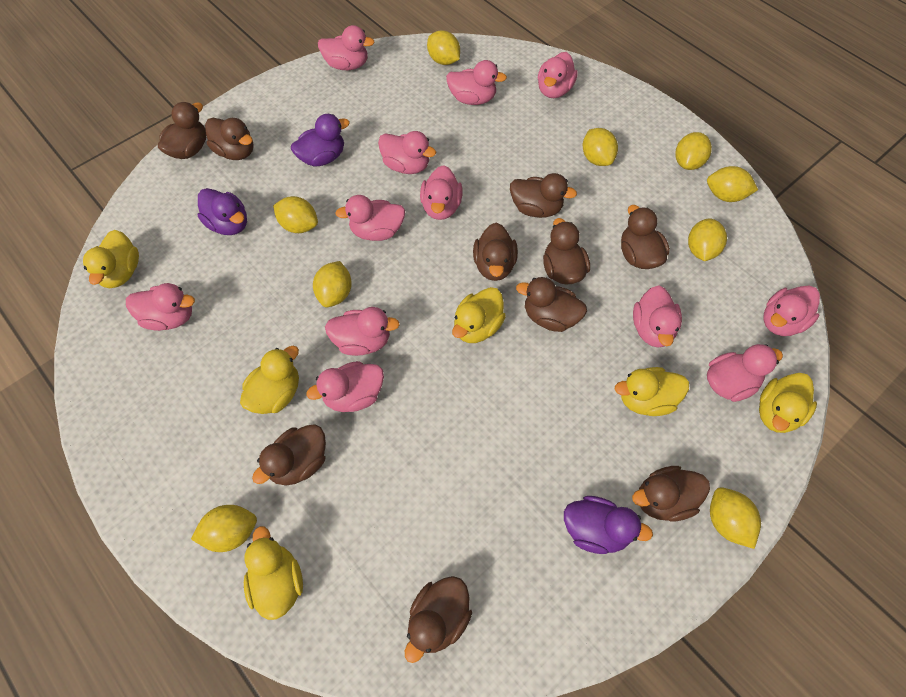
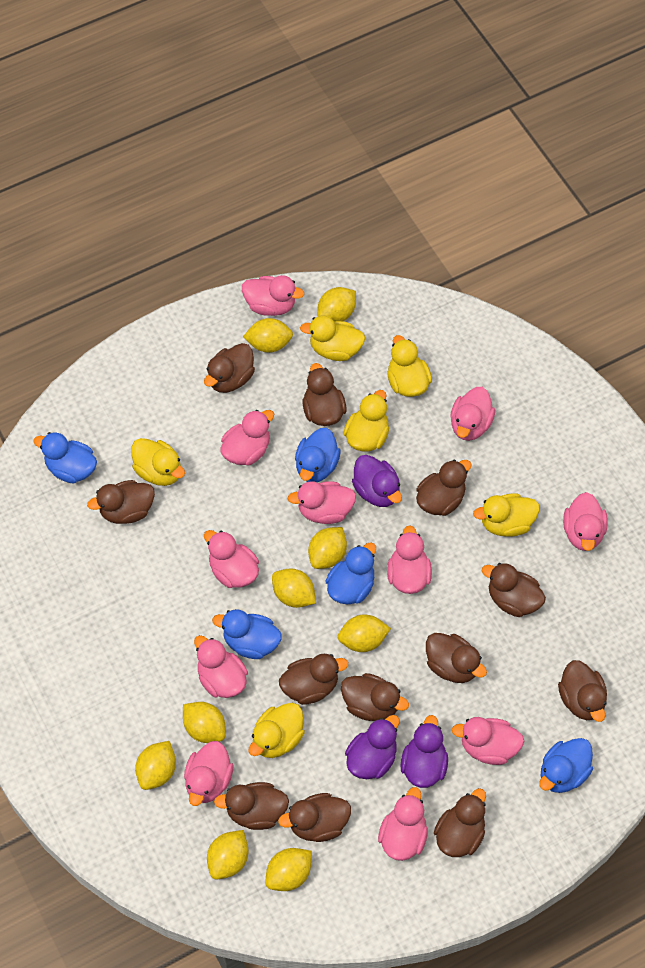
blue duck: 0 -> 5
brown duck: 10 -> 12
pink duck: 12 -> 11

